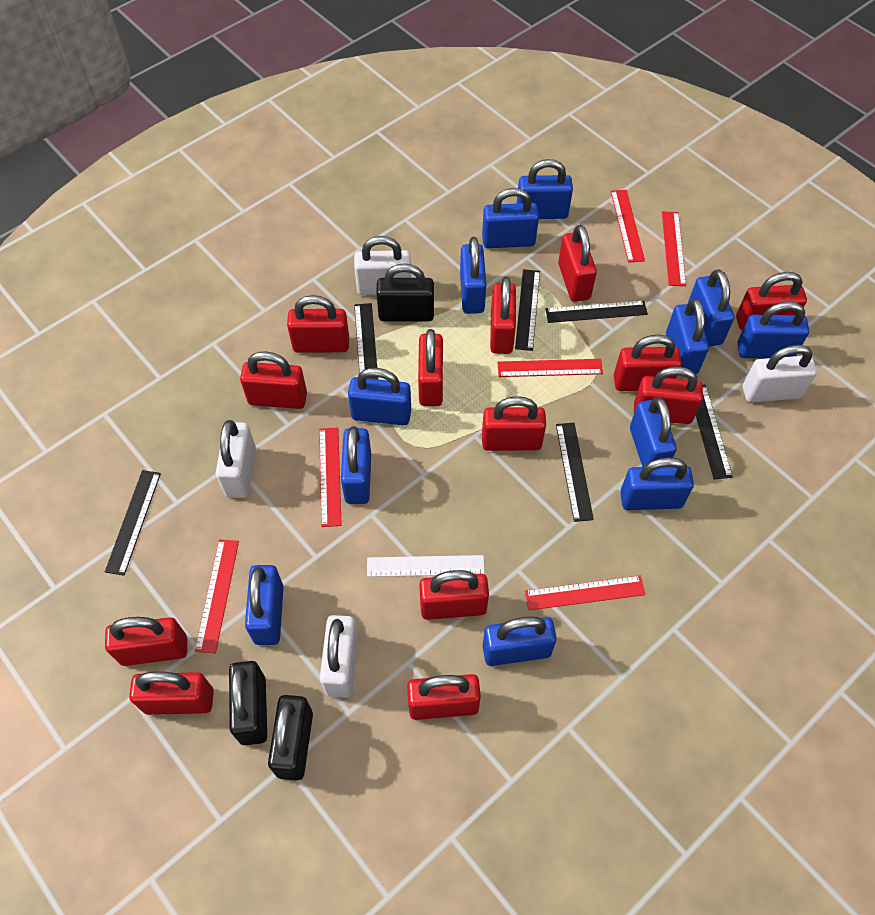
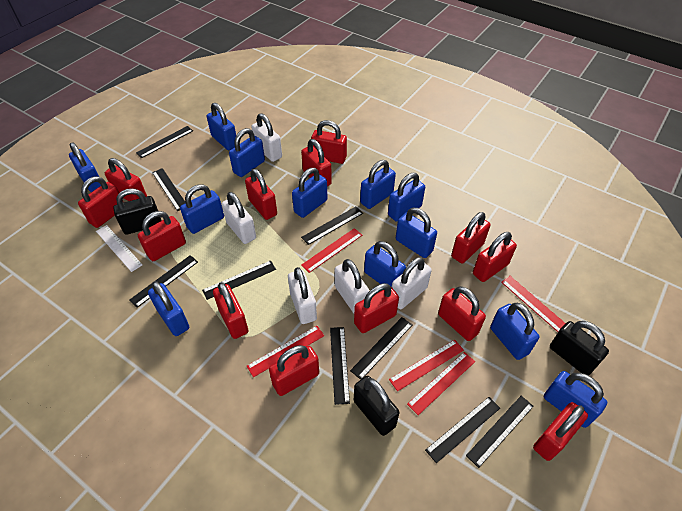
black ruler: 6 -> 9
red ruler: 6 -> 5
white padlock: 4 -> 5

